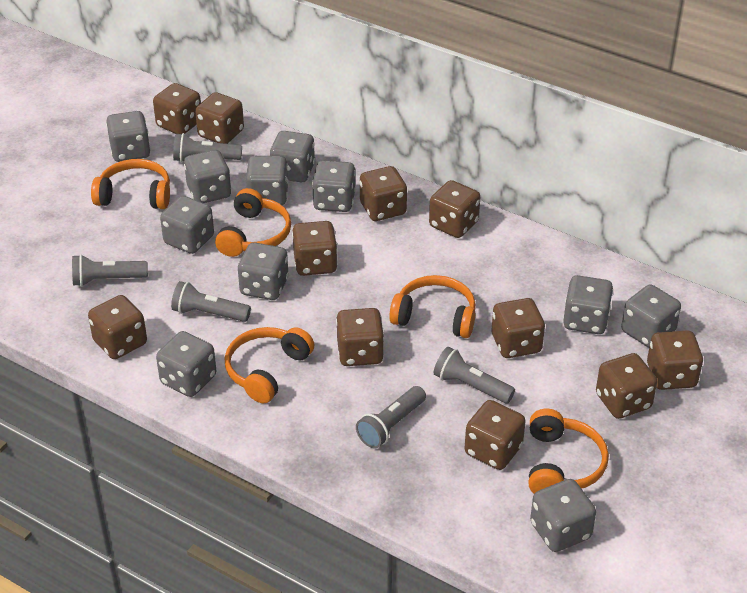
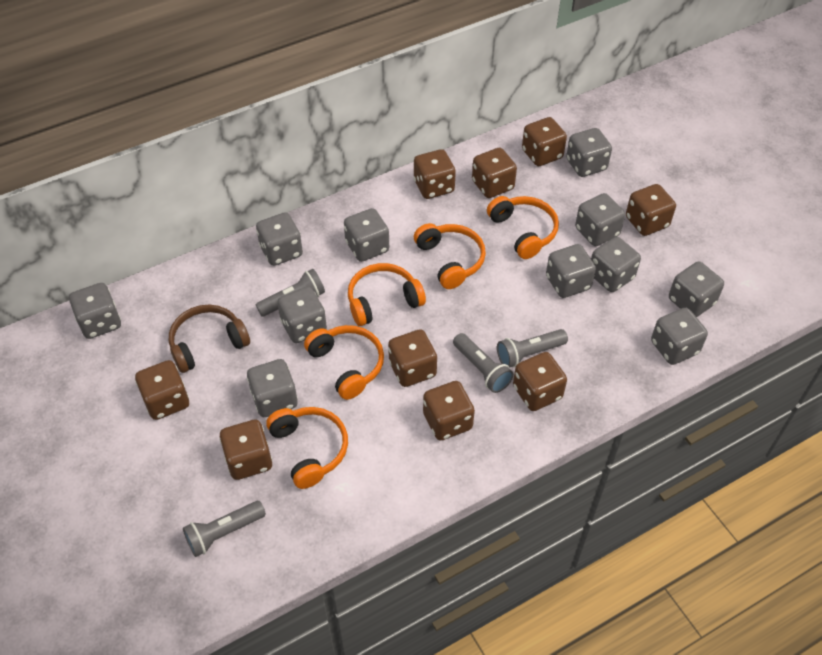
brown dice: 11 -> 9
brown headphones: 0 -> 1
grey flashlight: 5 -> 4

